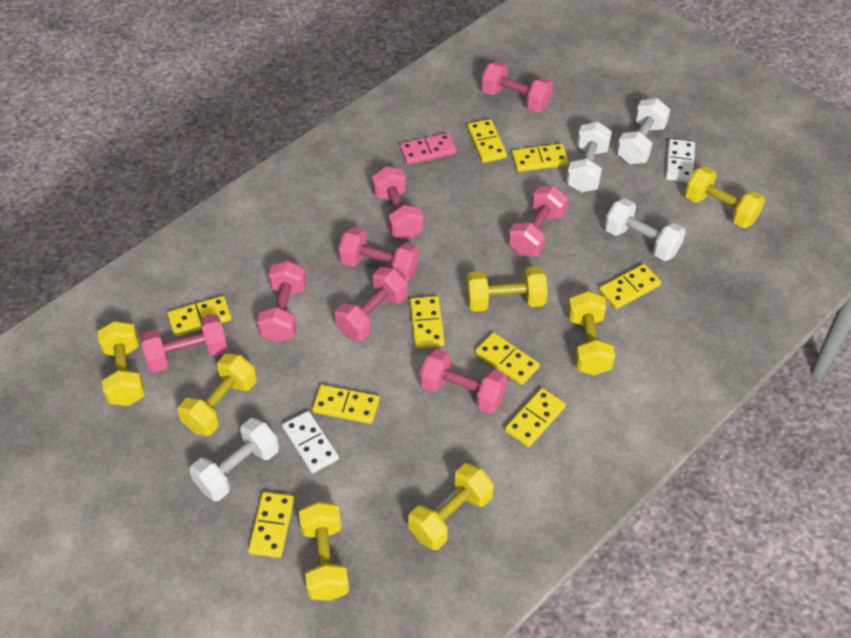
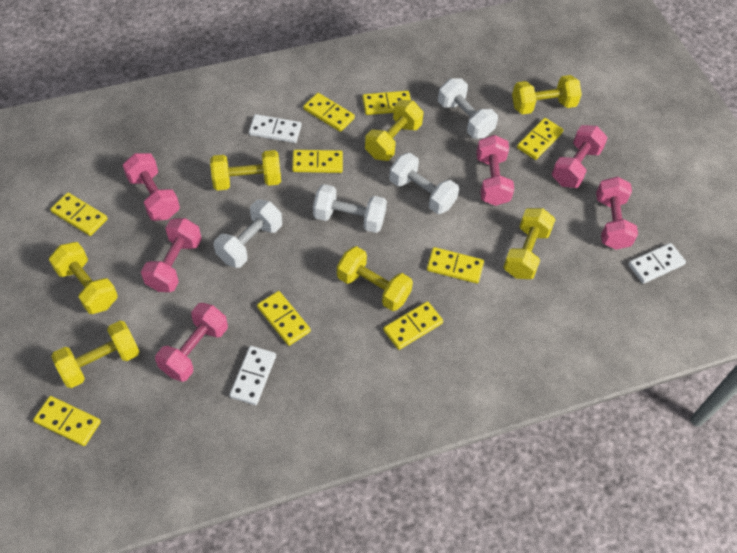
pink domino: 1 -> 0
pink dumbbell: 8 -> 6
white domino: 2 -> 3

